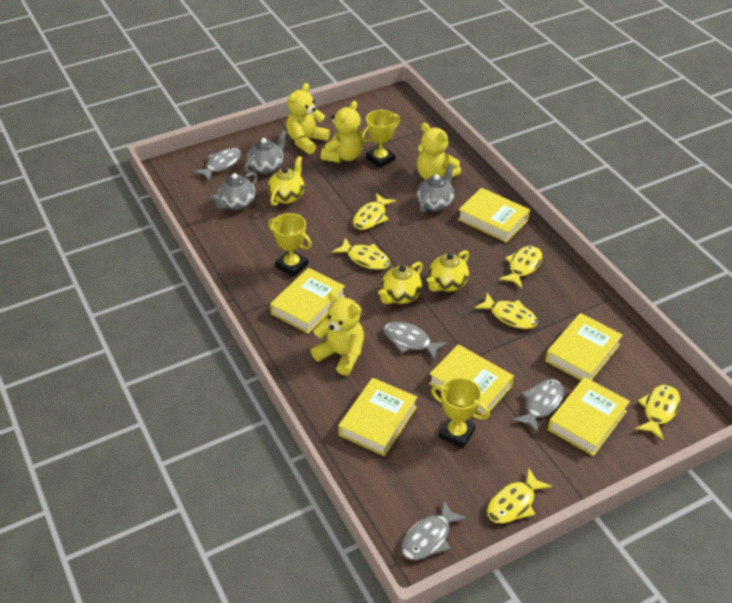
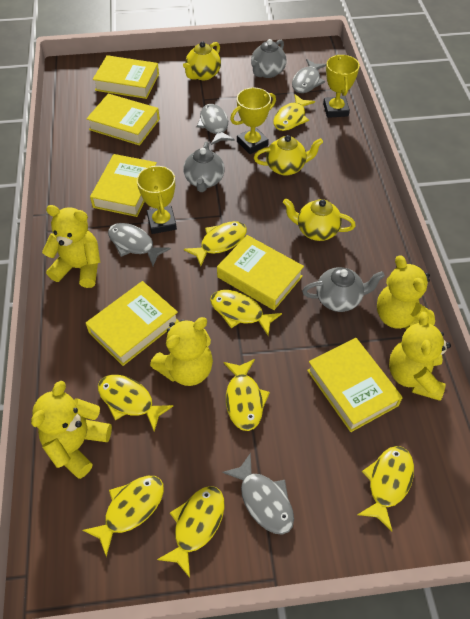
yellow fish: 6 -> 8
yellow teddy bear: 4 -> 5

